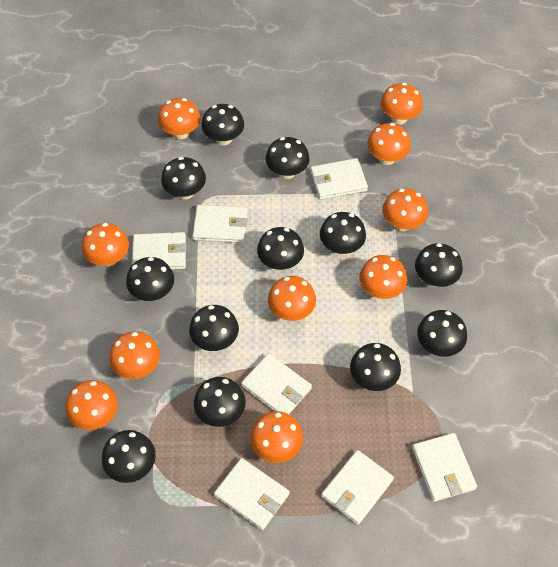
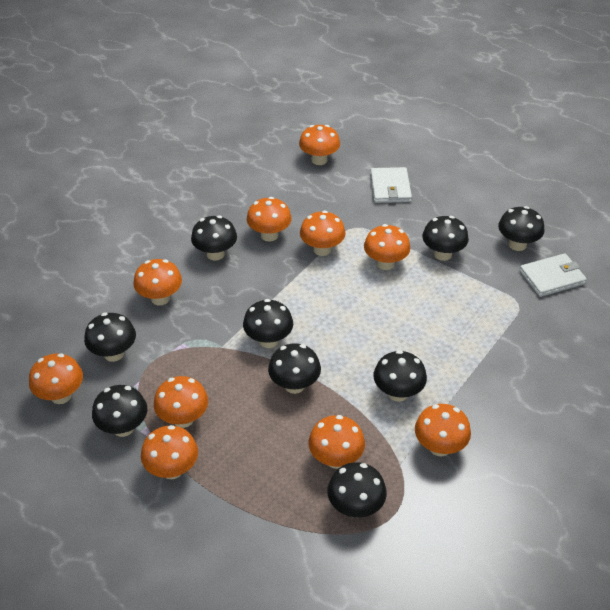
black mushroom: 12 -> 9
white wallet: 7 -> 2

